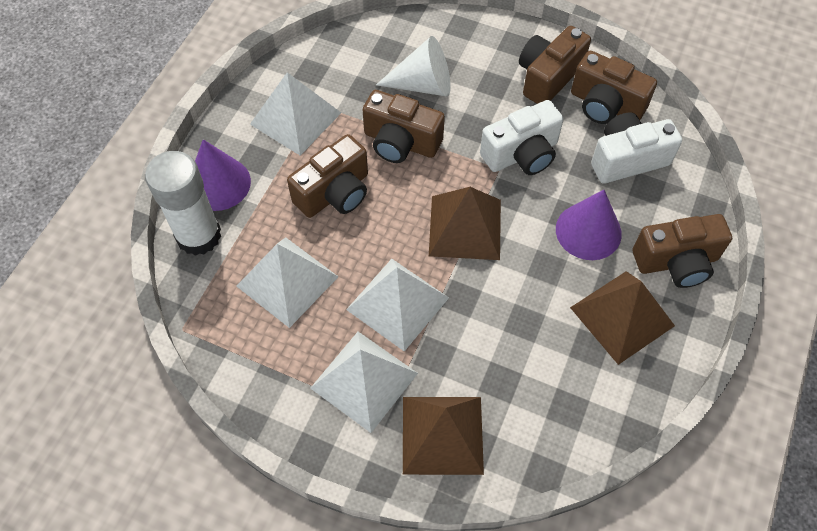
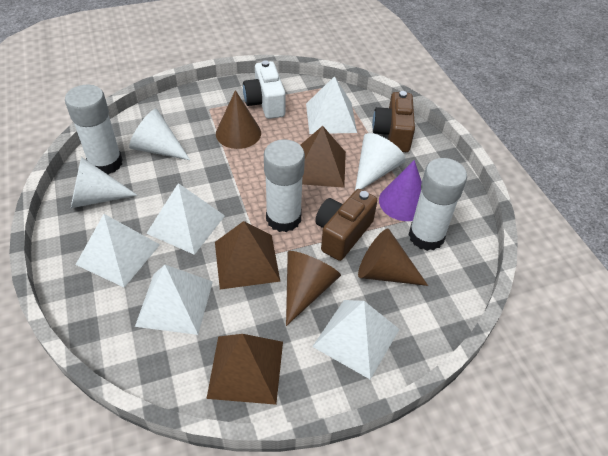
brown camera: 5 -> 2
brown cone: 0 -> 3
purple cone: 2 -> 1
white camera: 2 -> 1
white cone: 1 -> 3
white glue stick: 1 -> 3
white pyramid: 4 -> 5

